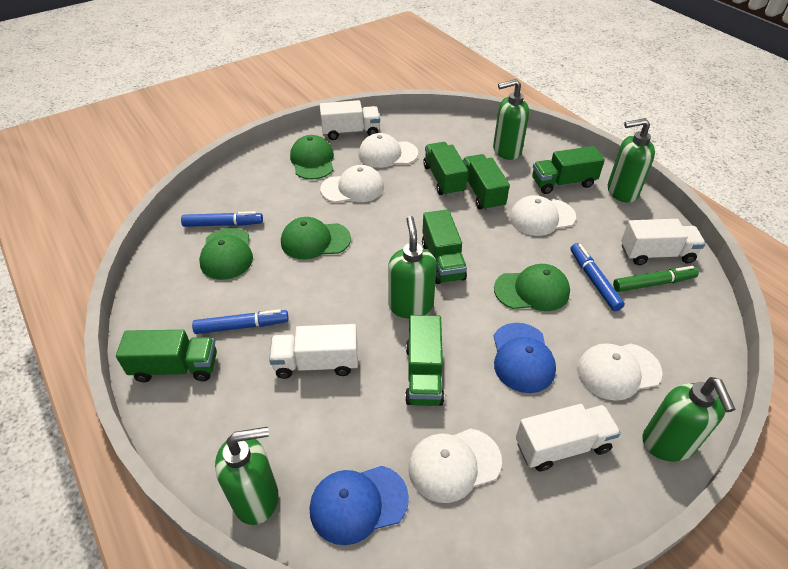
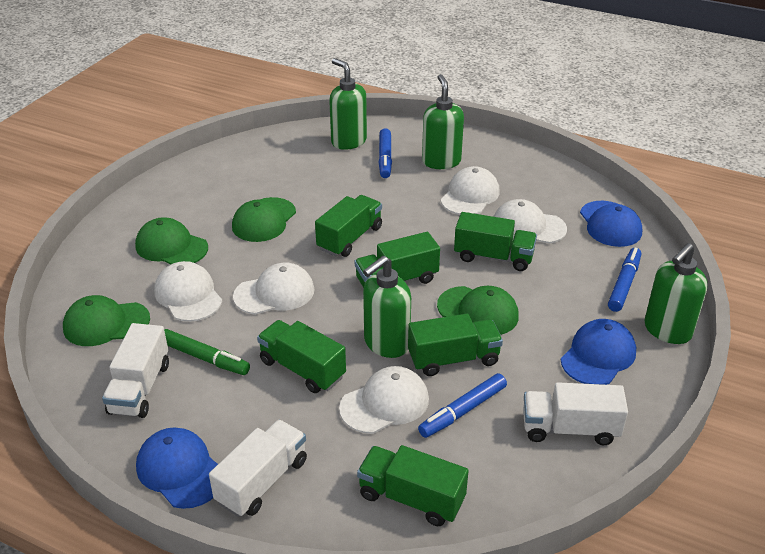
blue cap: 2 -> 3
green soap dispenser: 5 -> 4
white truck: 4 -> 3

